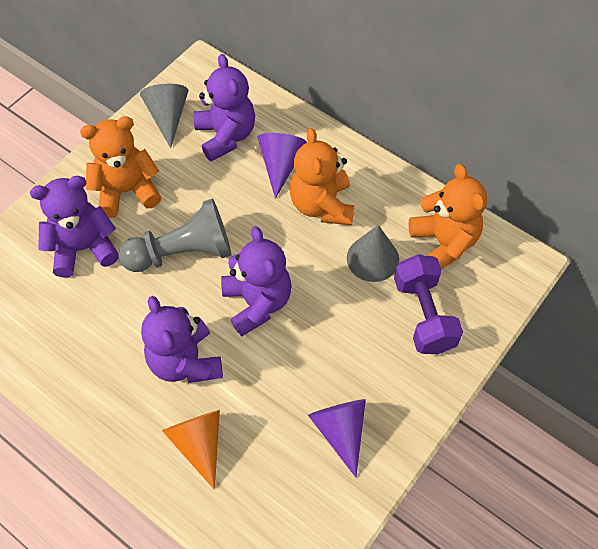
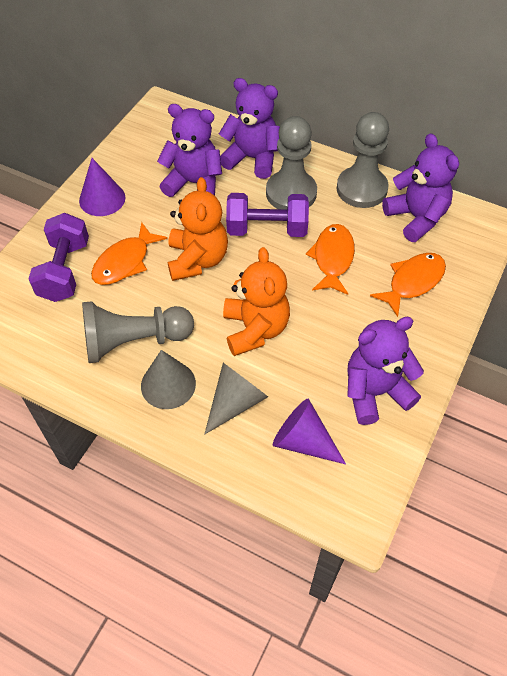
grey pawn: 1 -> 3
orange cone: 1 -> 0
orange fish: 0 -> 3
orange teddy bear: 3 -> 2
purple dumbbell: 1 -> 2

